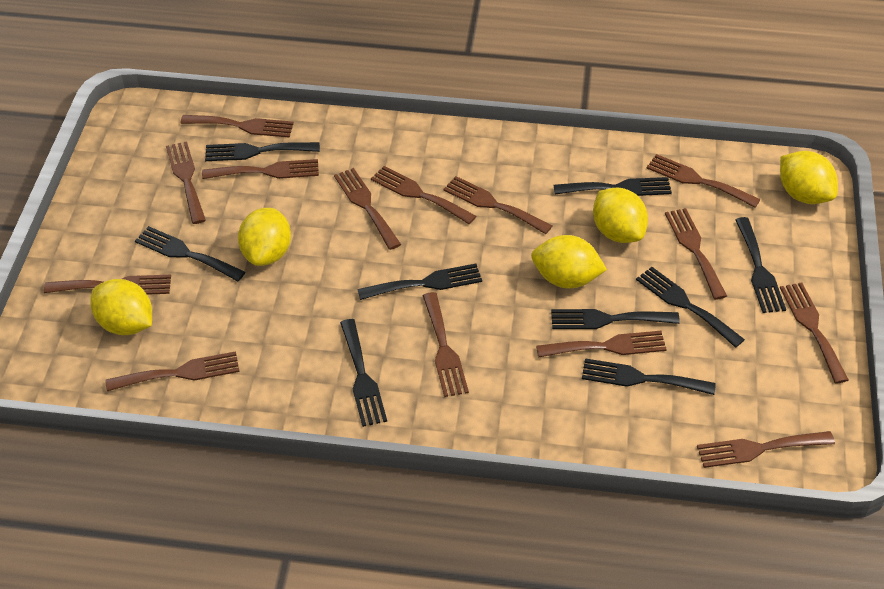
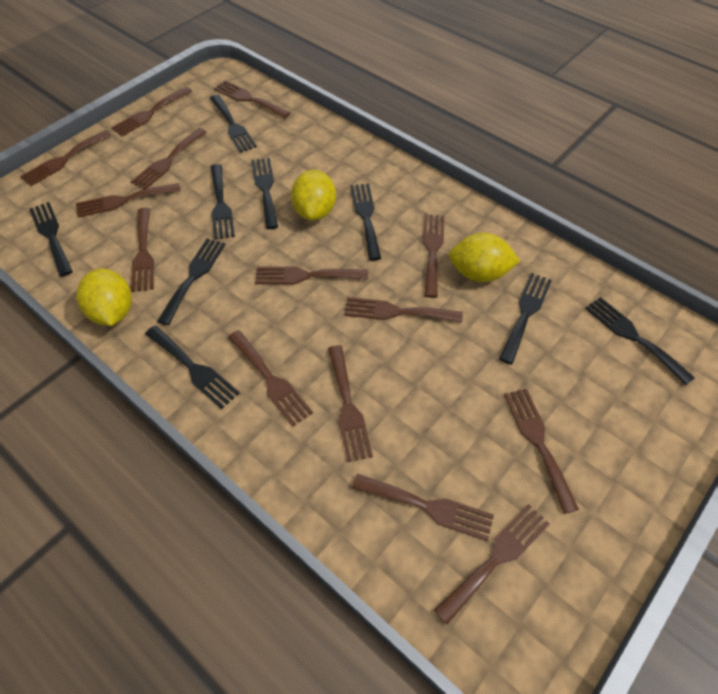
yellow lemon: 5 -> 3

